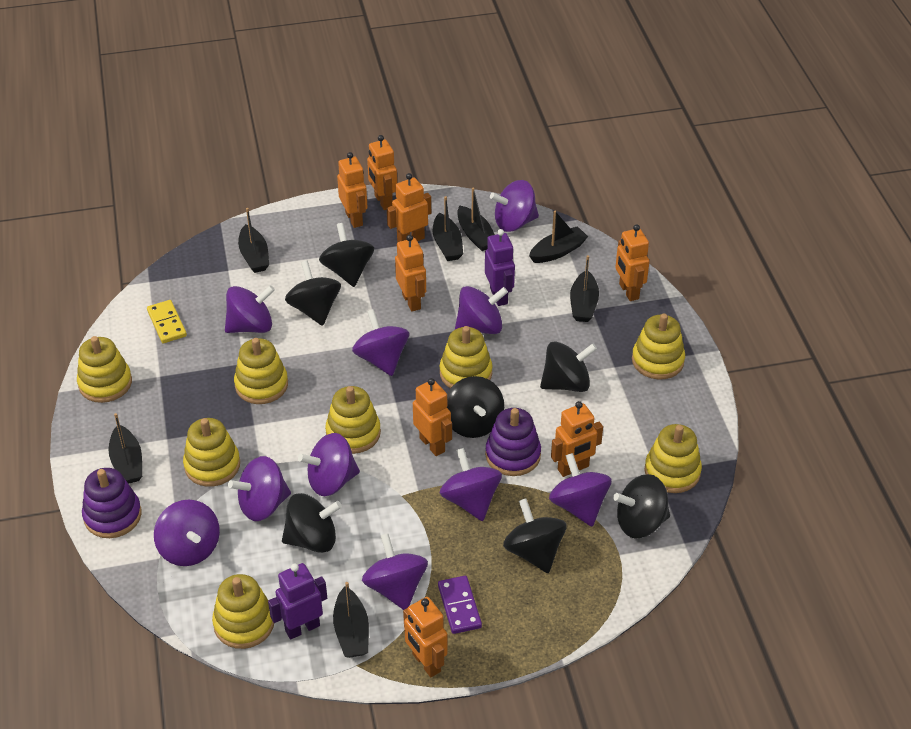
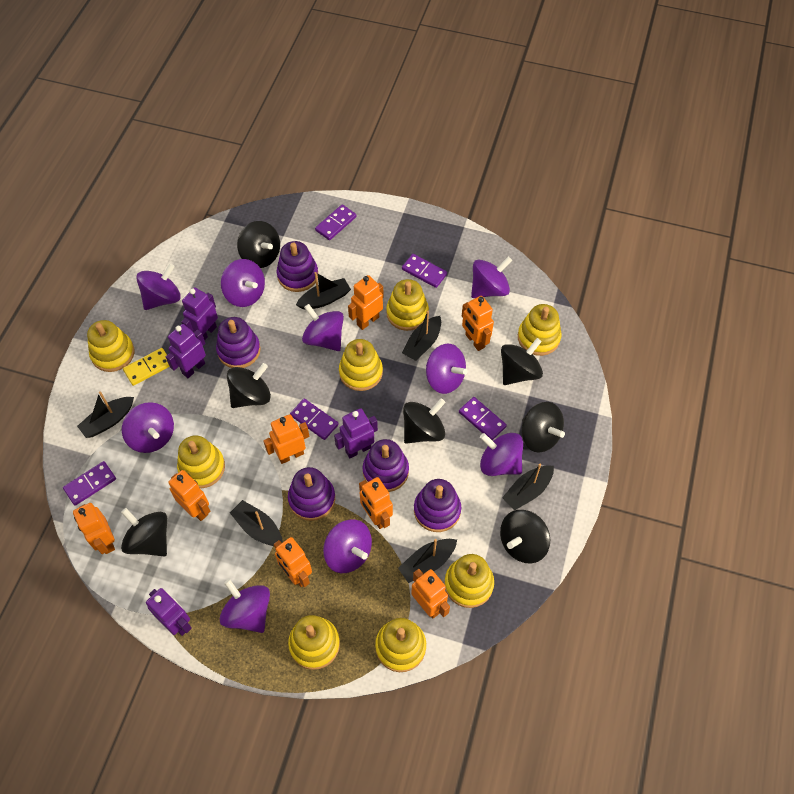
black boat: 7 -> 6
purple domino: 1 -> 5
purple robot: 2 -> 4
purple spinning top: 10 -> 9
purple stacking toy: 2 -> 5

